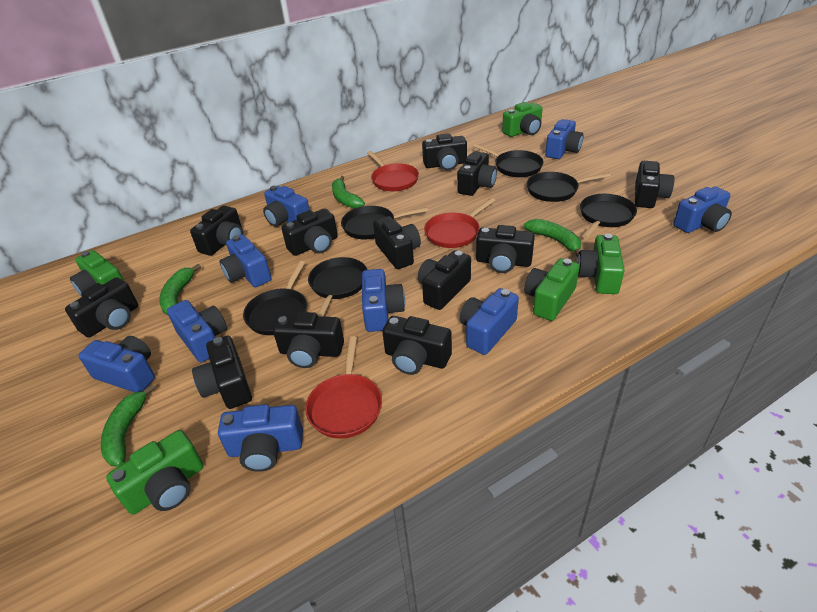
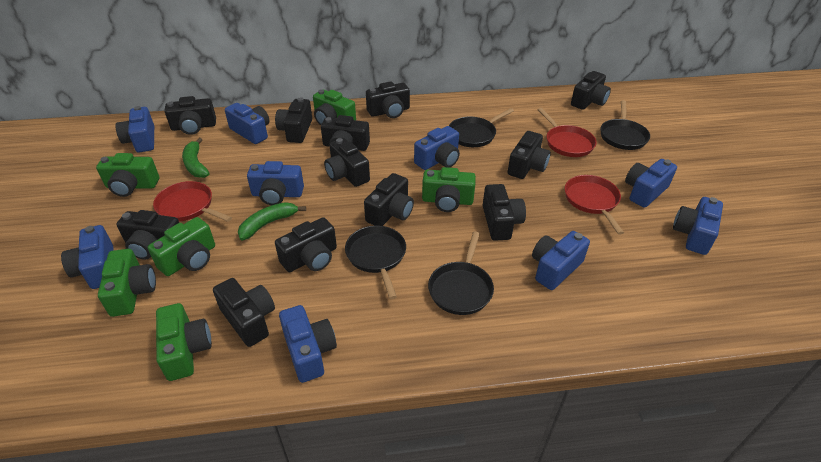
black pan: 6 -> 4
green banana: 4 -> 2
green camera: 5 -> 6

